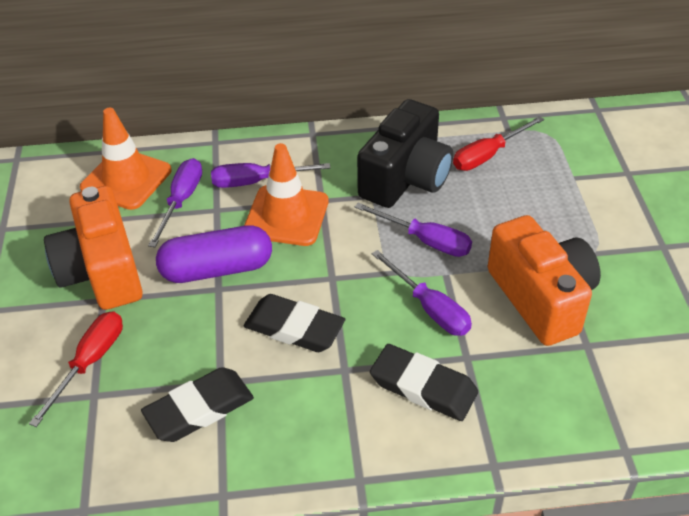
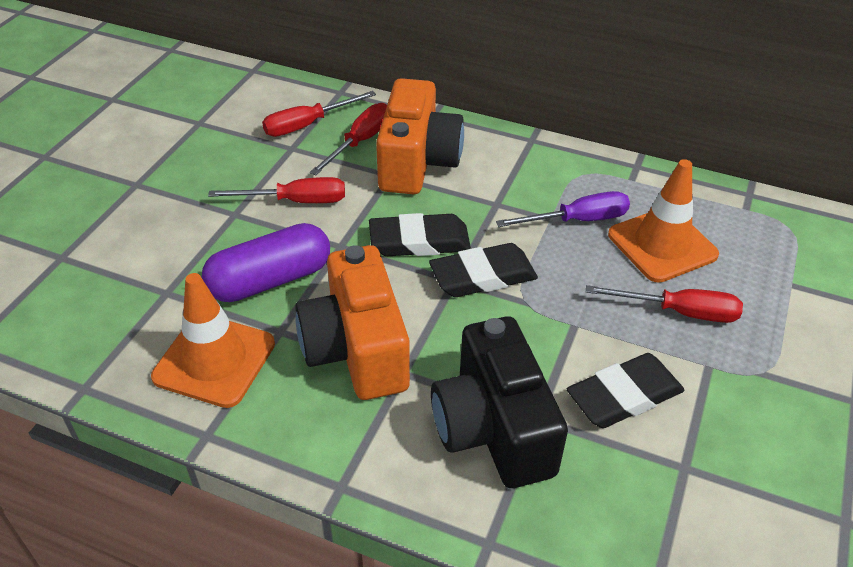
purple screwdriver: 4 -> 1
red screwdriver: 2 -> 4

